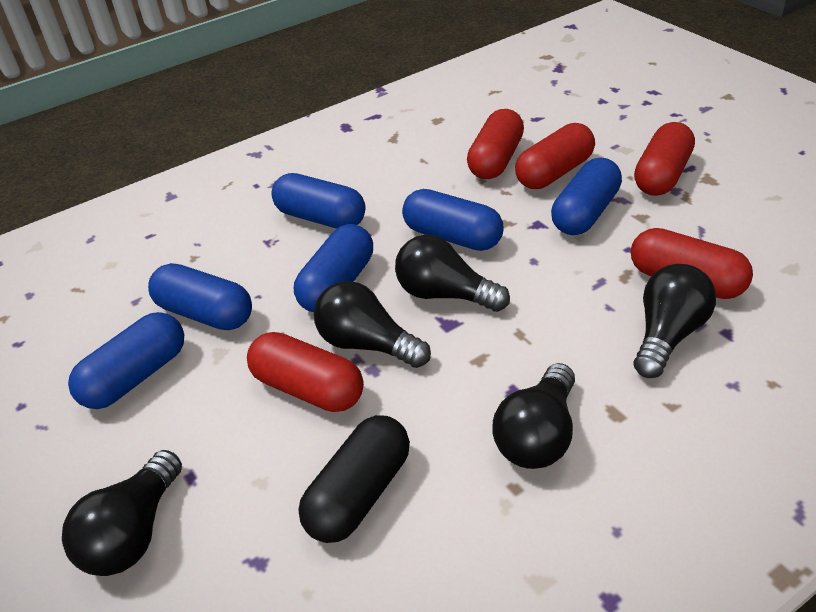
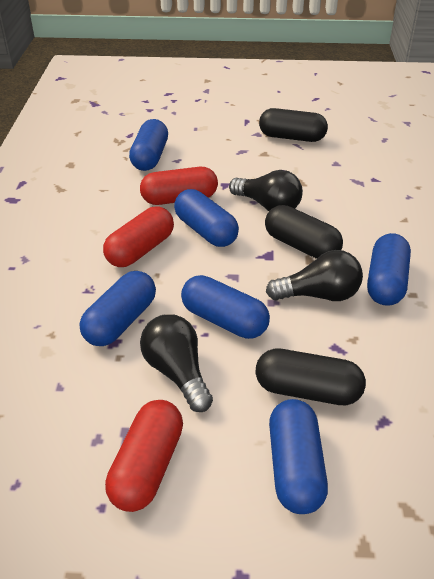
black capsule: 1 -> 3
black light bulb: 5 -> 3
red capsule: 5 -> 3

